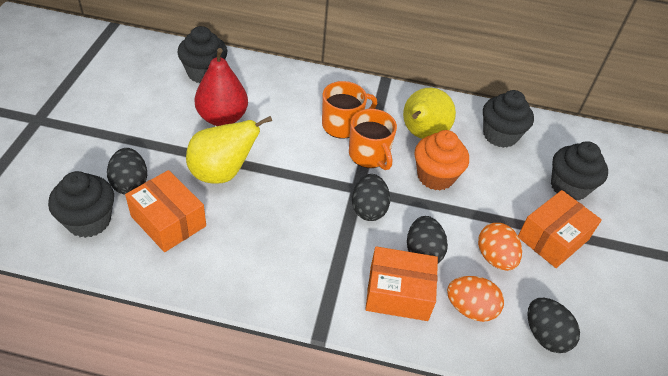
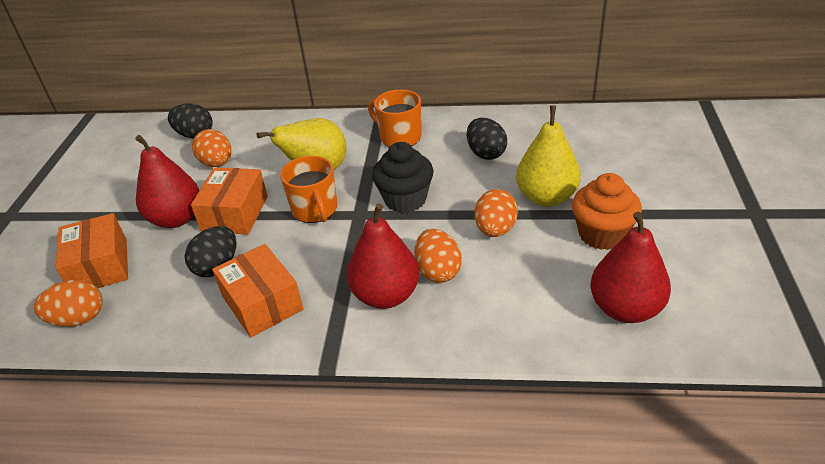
black cupcake: 4 -> 1
black egg: 4 -> 3
orange egg: 2 -> 4
red pear: 1 -> 3

